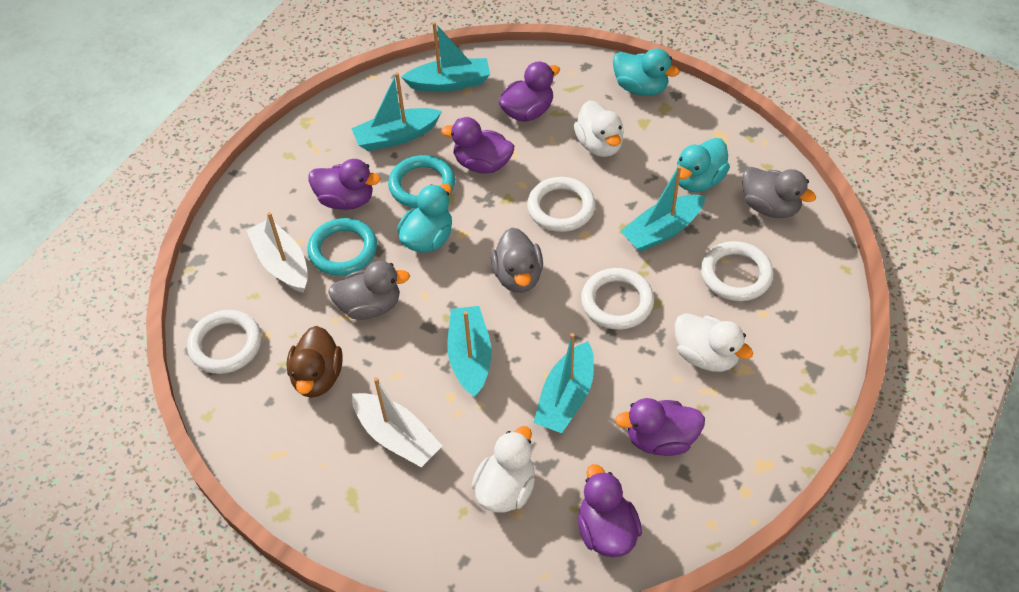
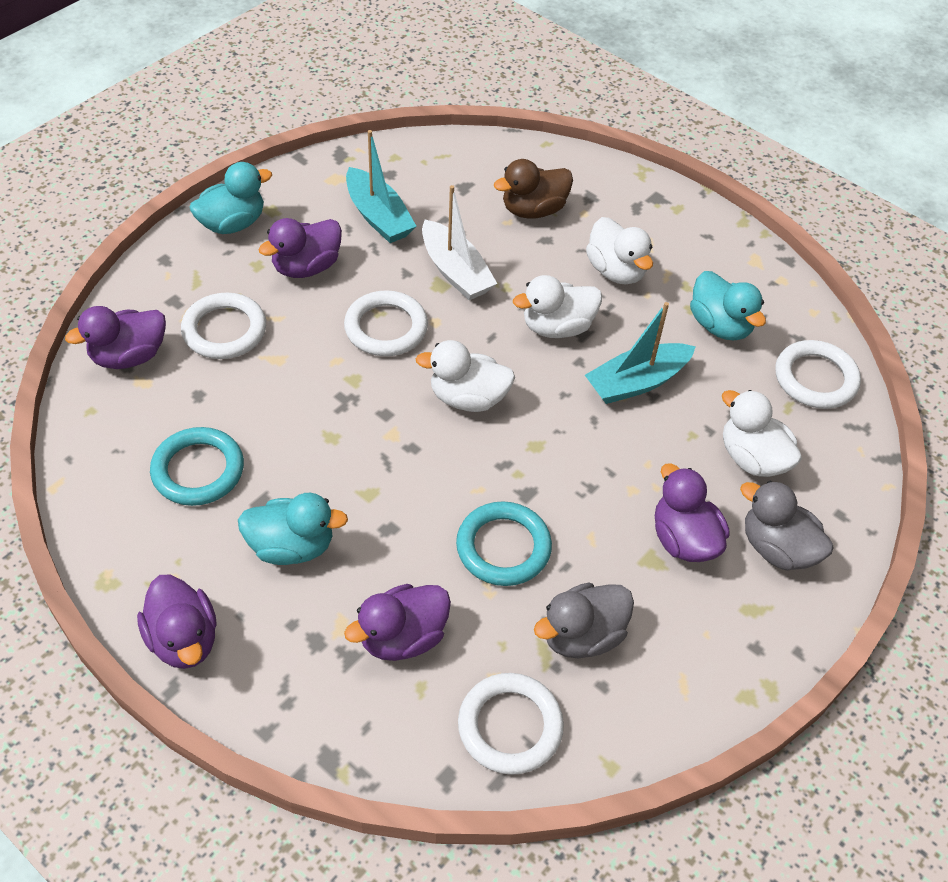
grey duck: 3 -> 2
turquoise boat: 5 -> 2
white boat: 2 -> 1
white duck: 3 -> 4

